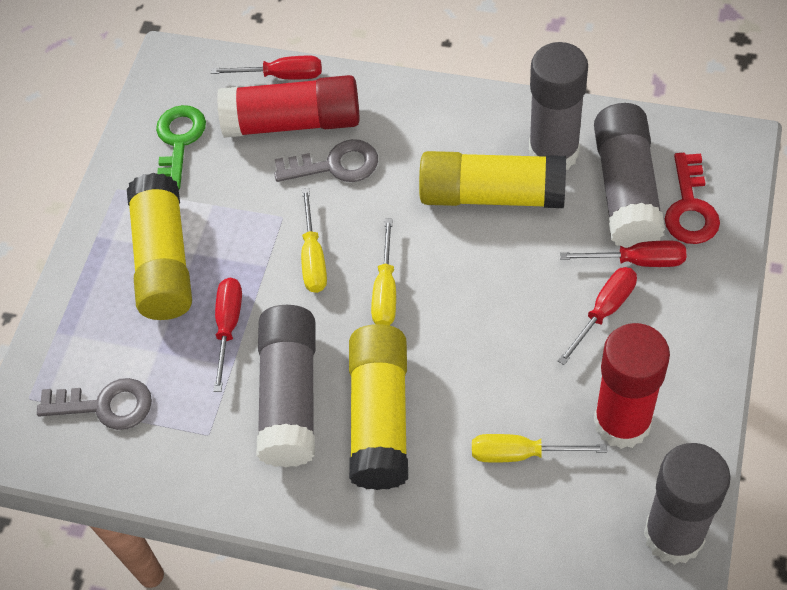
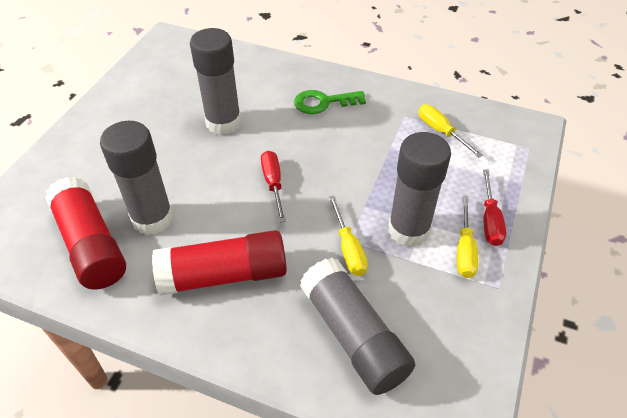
grey key: 2 -> 0
red key: 1 -> 0
red screwdriver: 4 -> 2
yellow glue stick: 3 -> 0

